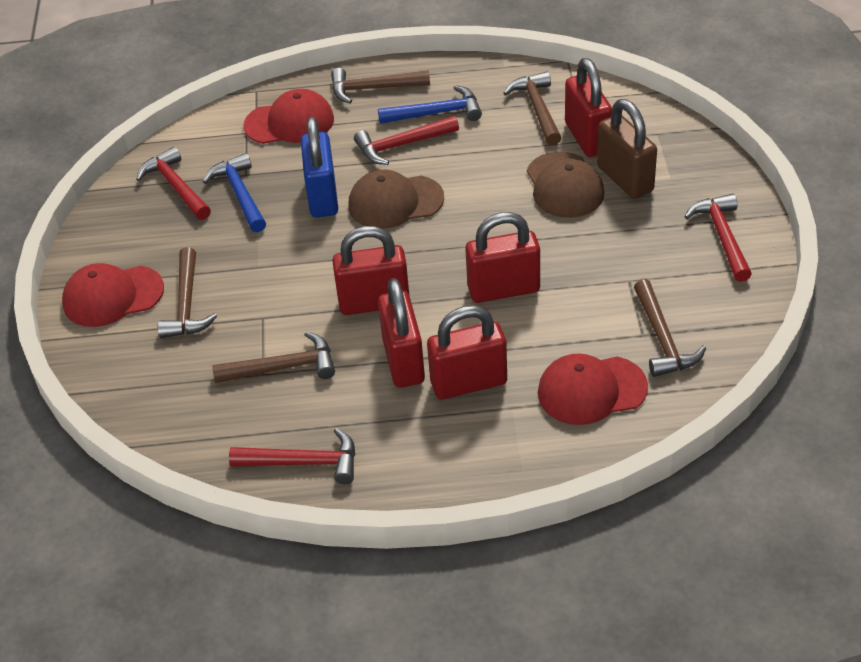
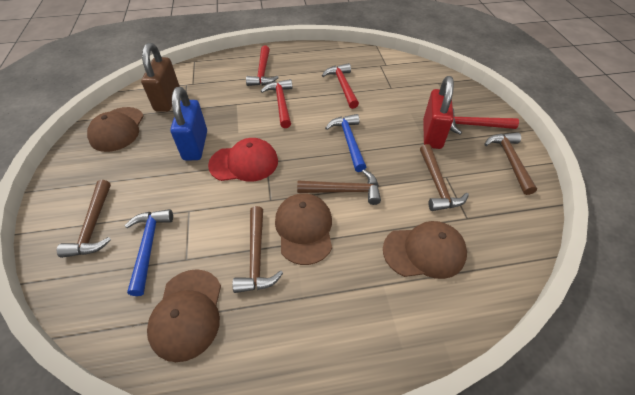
brown cap: 2 -> 4
red cap: 3 -> 1
red padlock: 5 -> 1

